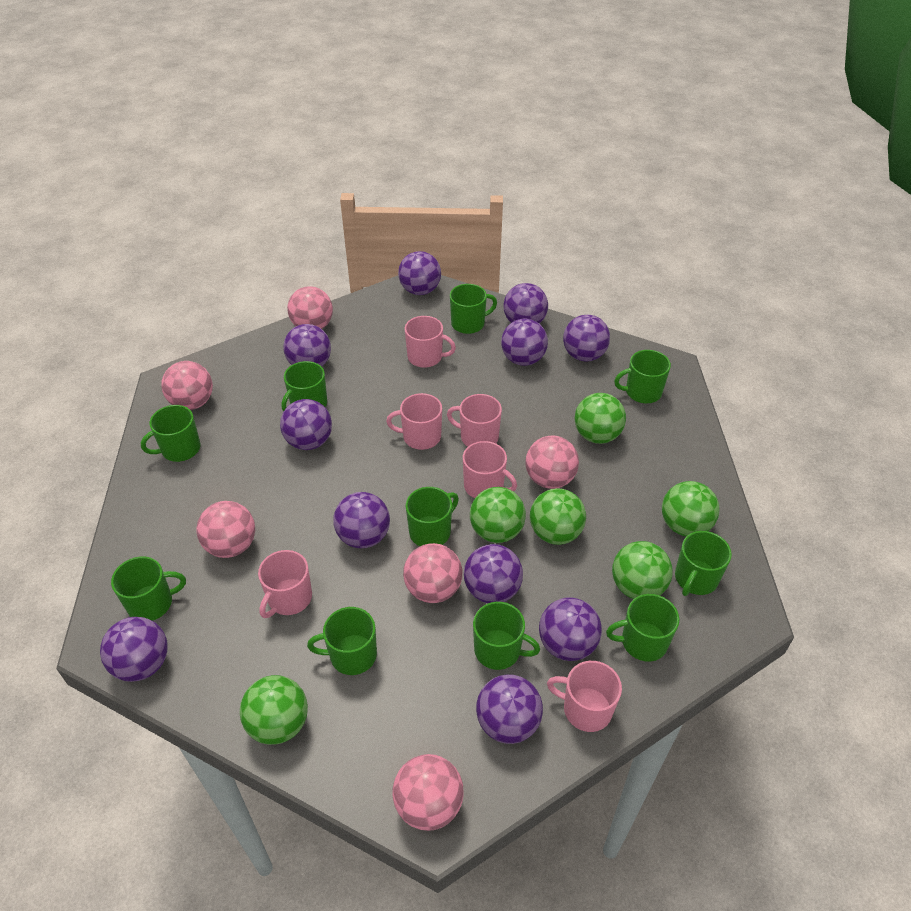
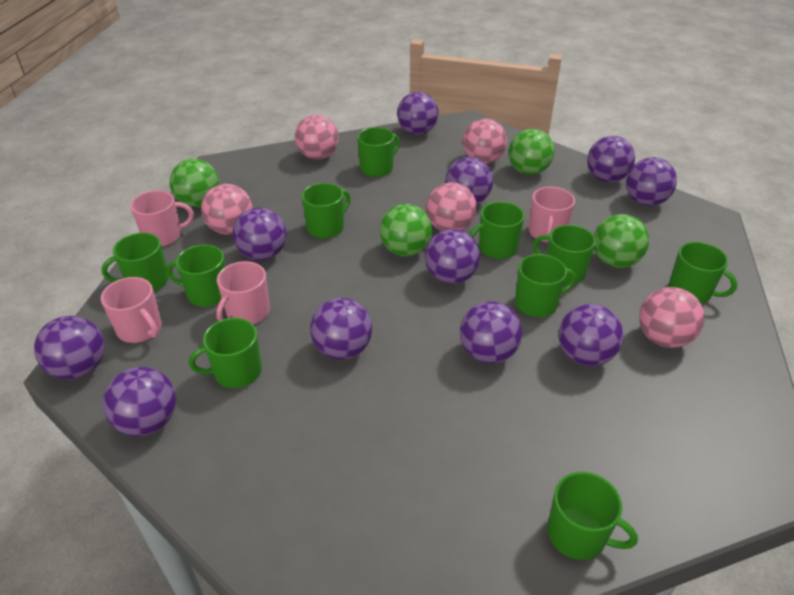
green ball: 6 -> 4
pink ball: 6 -> 5
pink mug: 6 -> 4

